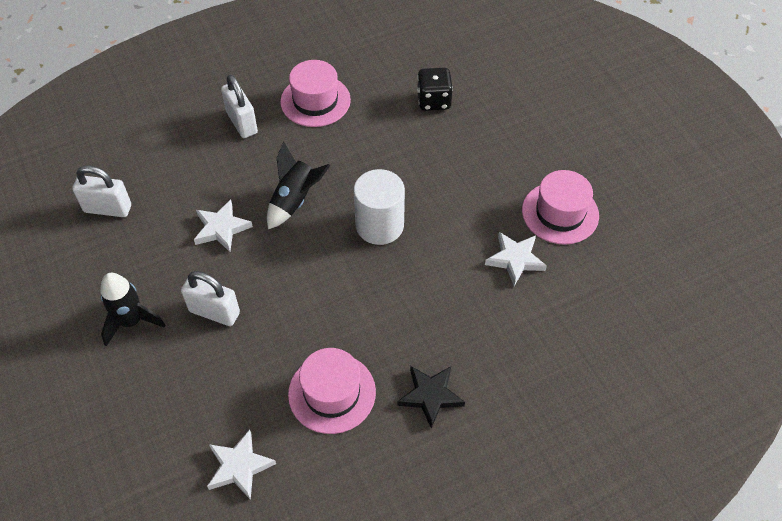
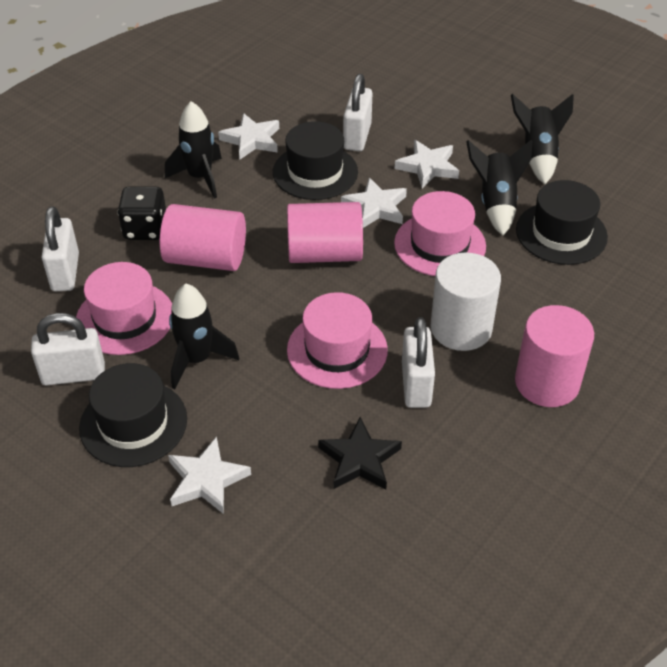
black hat: 0 -> 3
black rocket: 2 -> 4
pink cylinder: 0 -> 3
white padlock: 3 -> 4
white star: 3 -> 4

